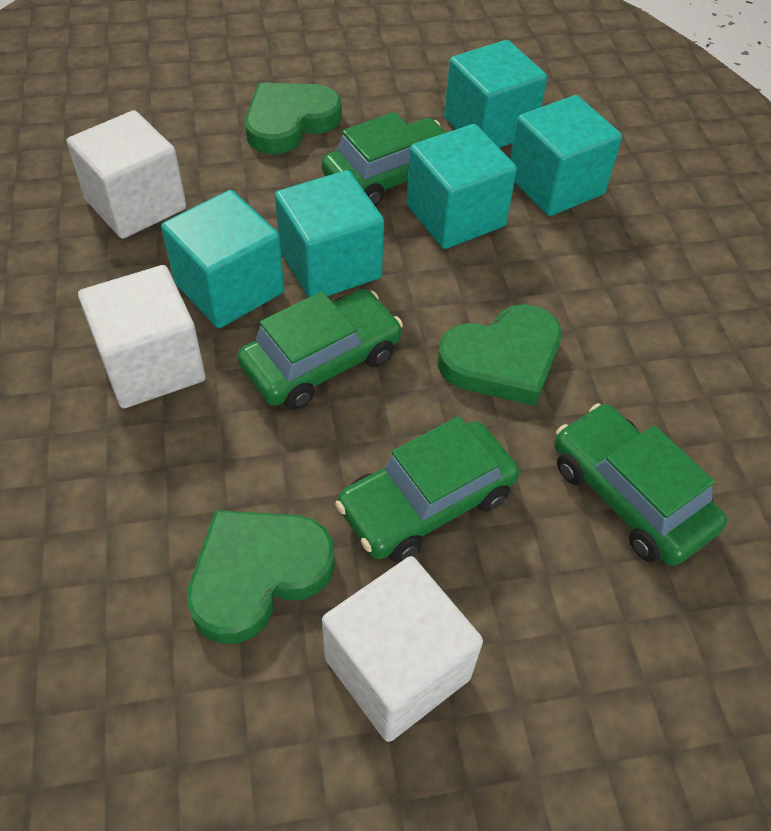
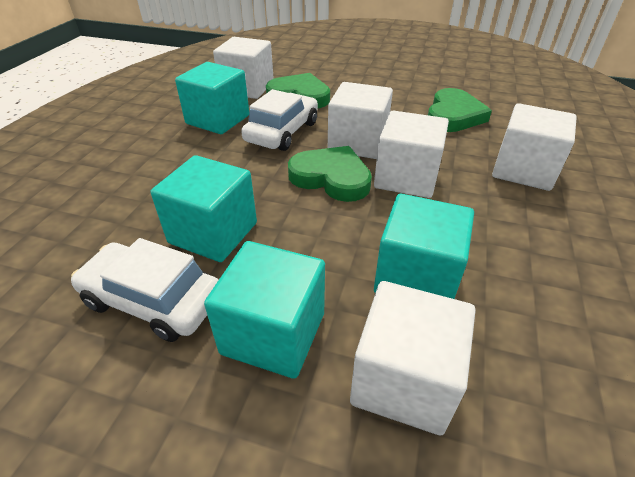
green car: 4 -> 0
turquoise cube: 5 -> 4
white car: 0 -> 2
white cube: 3 -> 5

